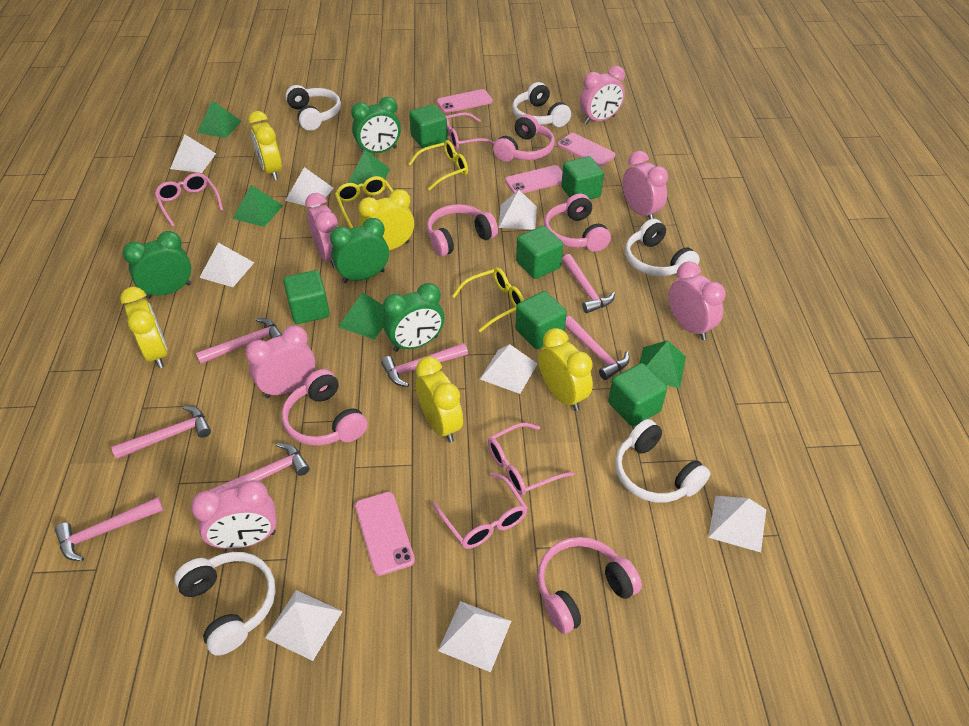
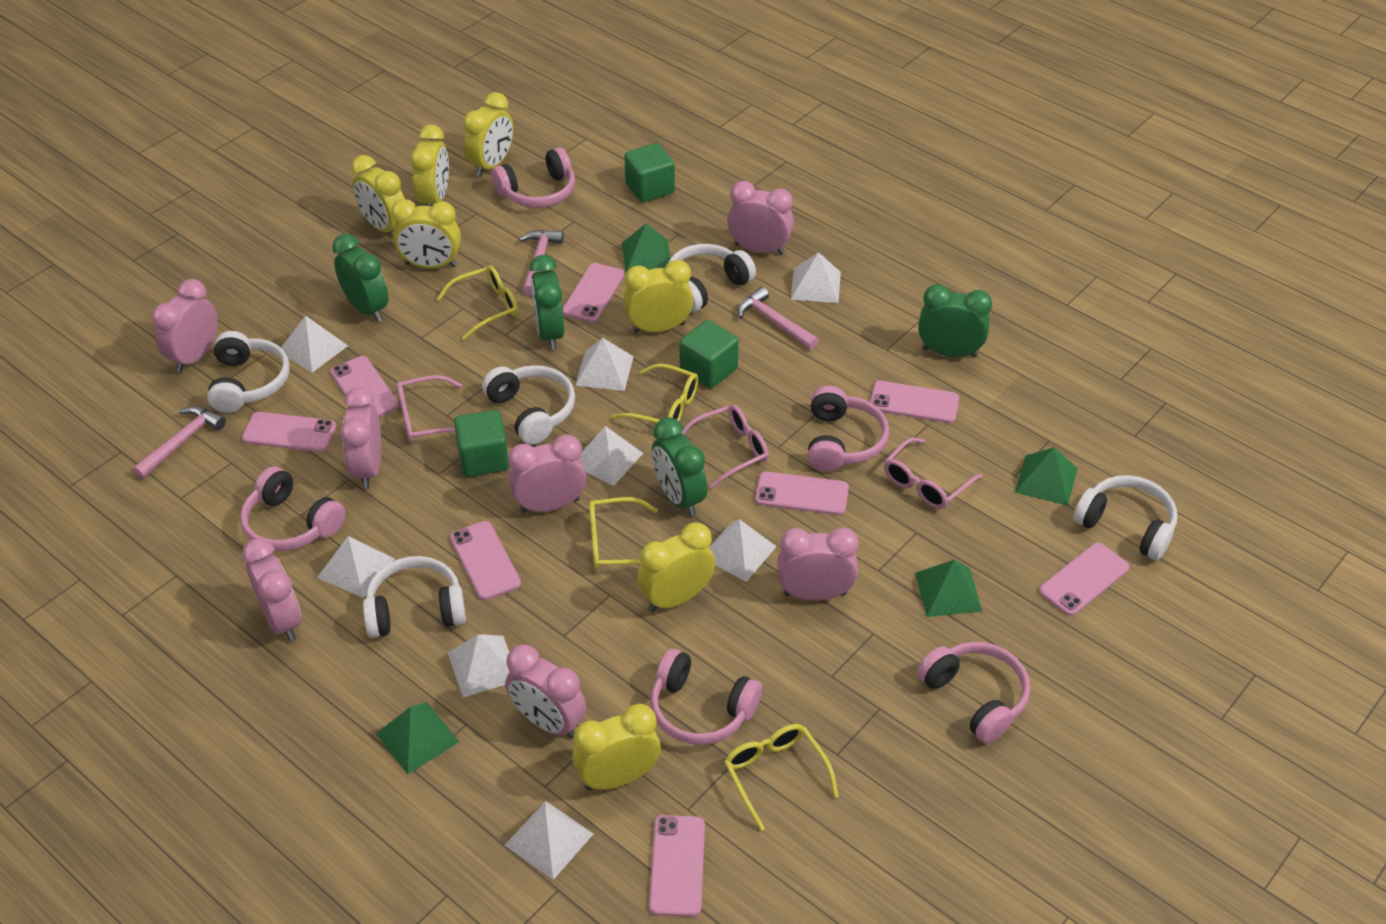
green cube: 6 -> 3
green pyramid: 5 -> 4
pink clock: 6 -> 7
pink glasses: 4 -> 3
pink hammer: 7 -> 3
pink phone: 4 -> 8
yellow clock: 5 -> 7
yellow glasses: 3 -> 4

